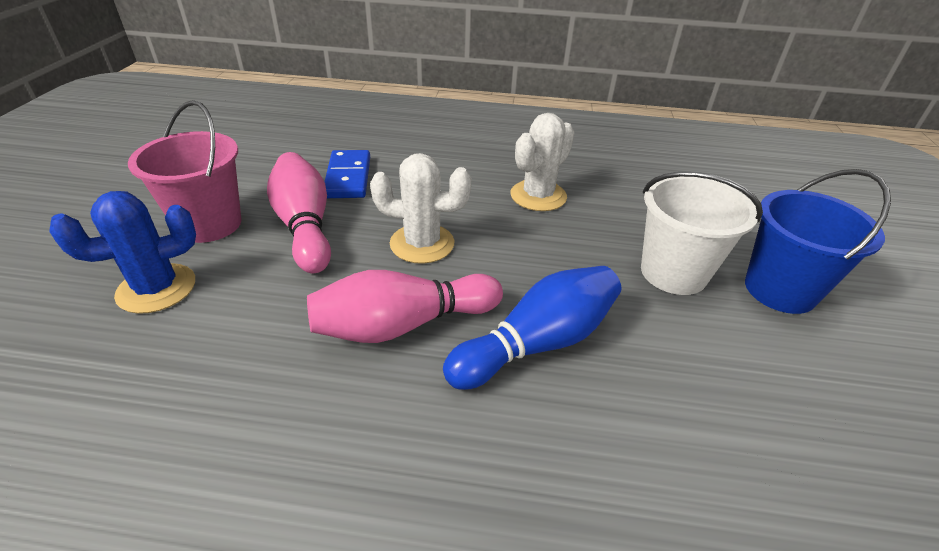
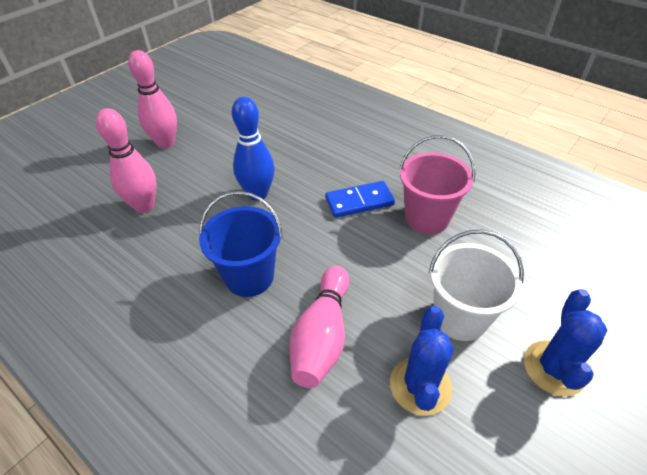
blue cactus: 1 -> 2
pink bowling pin: 2 -> 3
white cactus: 2 -> 0

